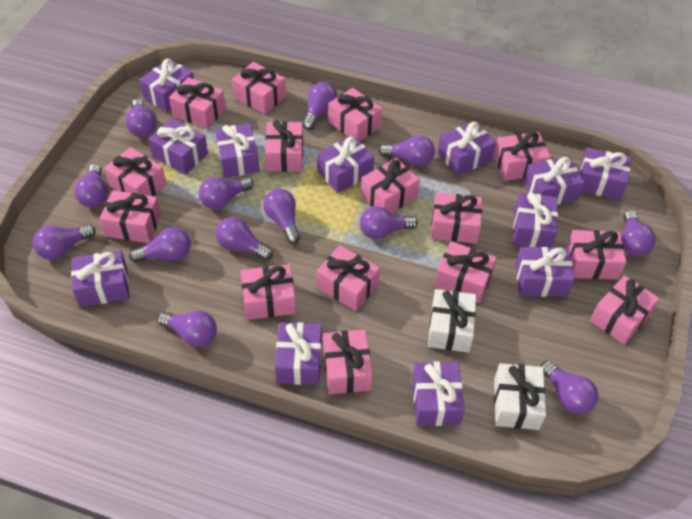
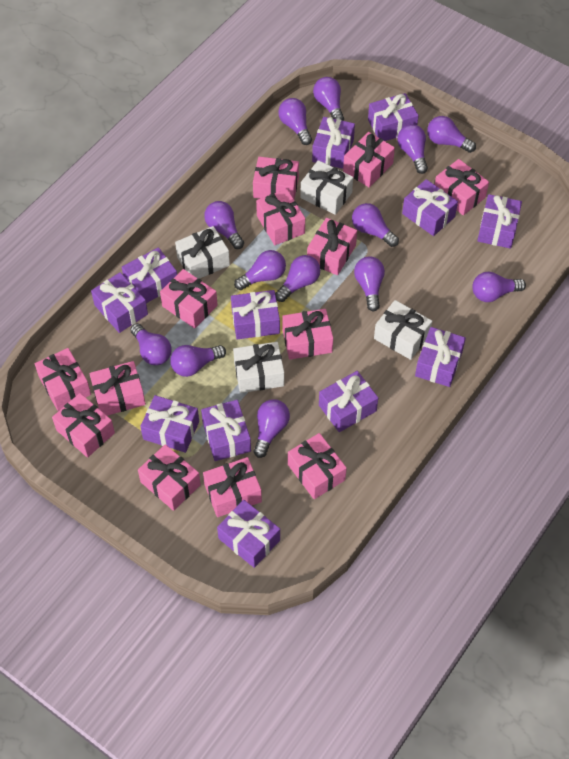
pink gift: 15 -> 13
white gift: 2 -> 4

